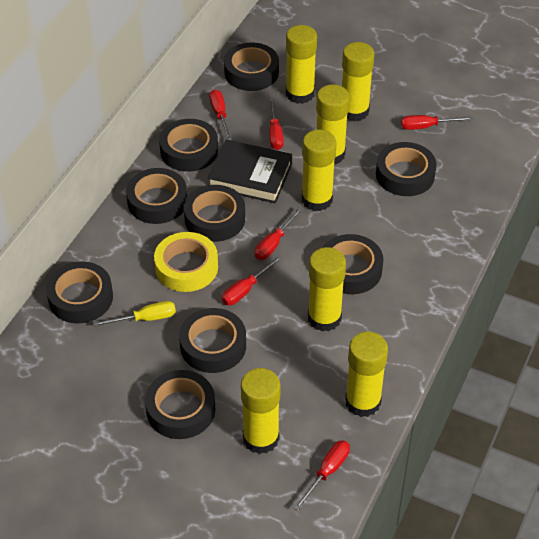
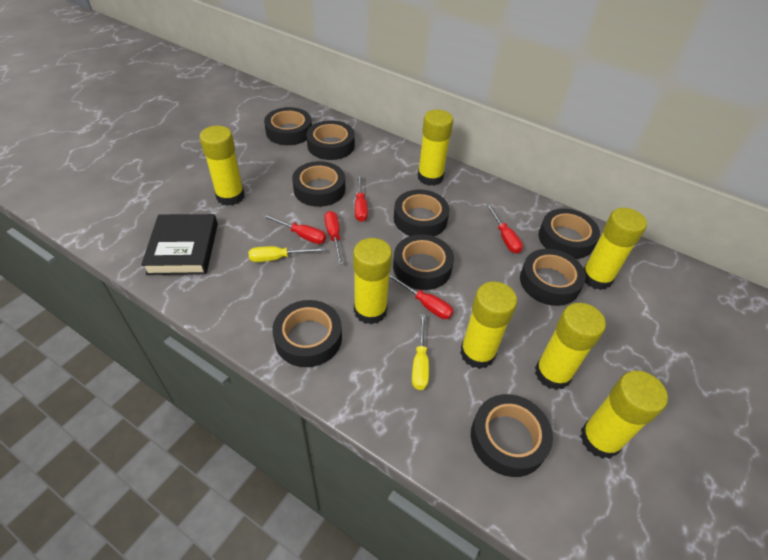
red screwdriver: 6 -> 5
yellow screwdriver: 1 -> 2
yellow tape: 1 -> 0

